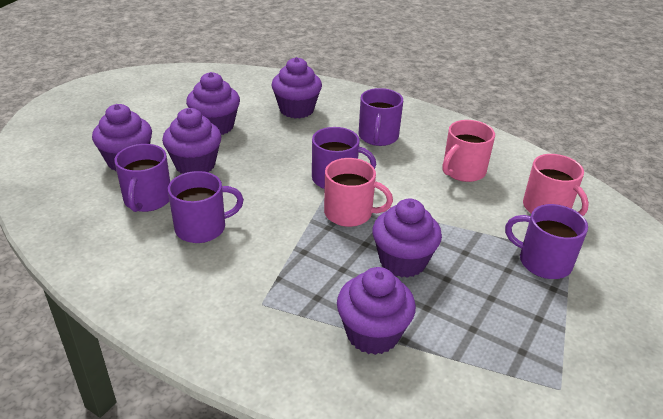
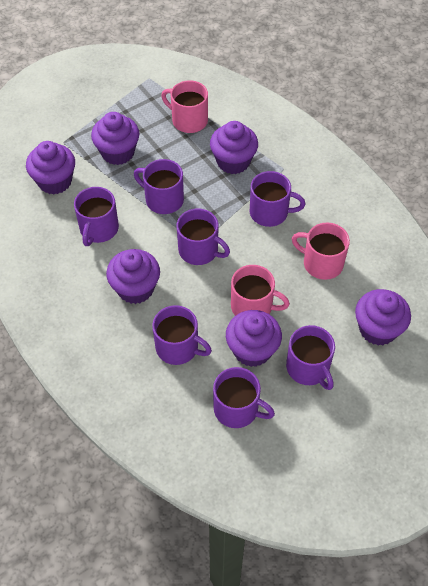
purple mug: 5 -> 7

